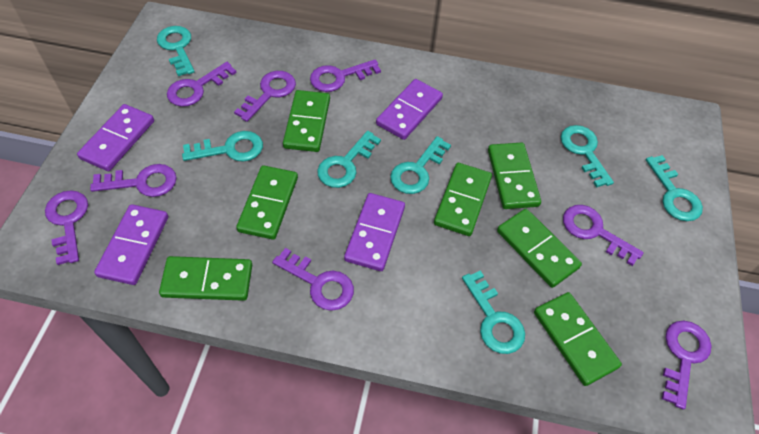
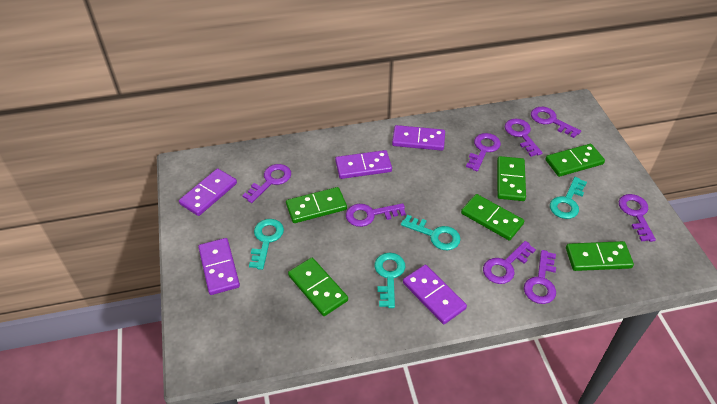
green domino: 7 -> 6
purple domino: 4 -> 5
turquoise key: 7 -> 4

